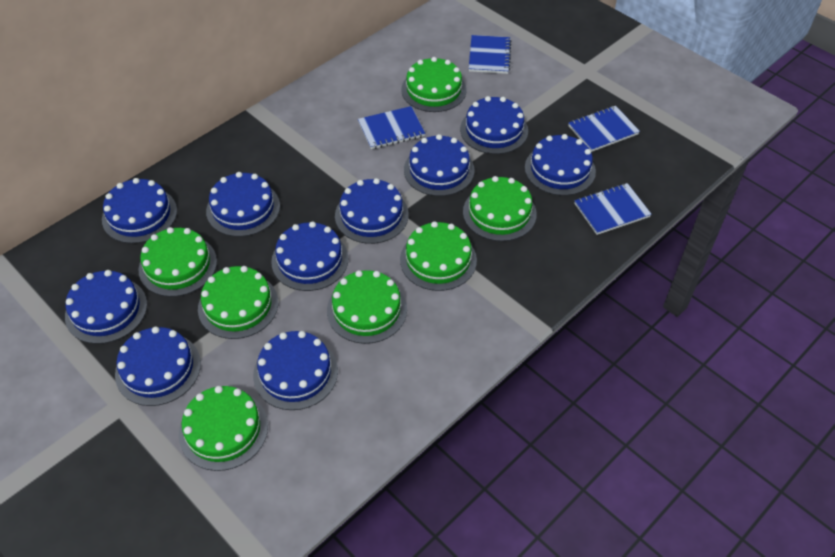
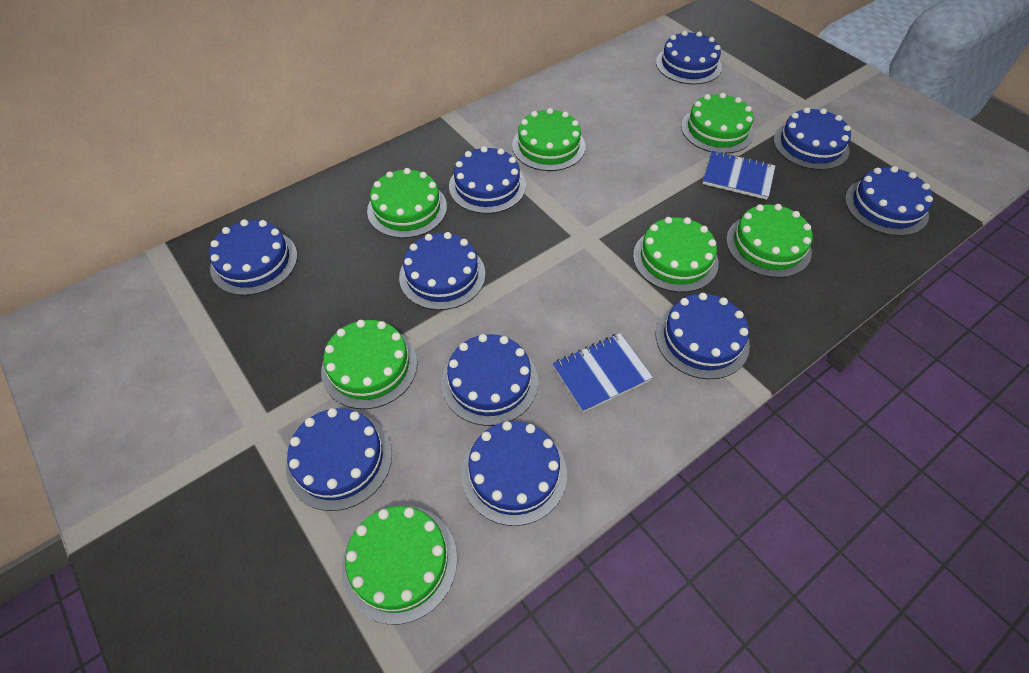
blue notebook: 4 -> 2

